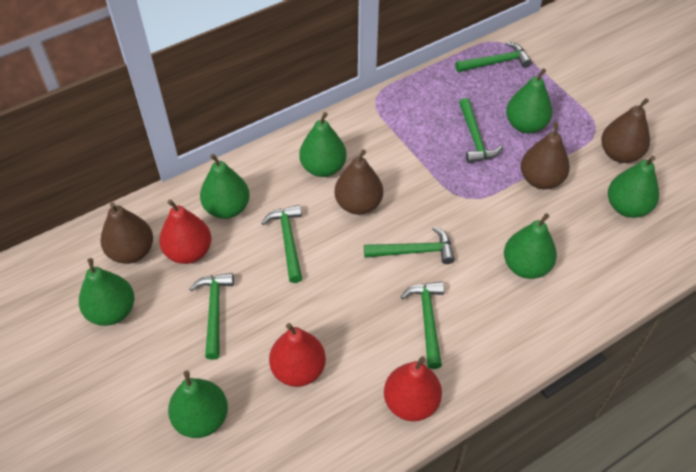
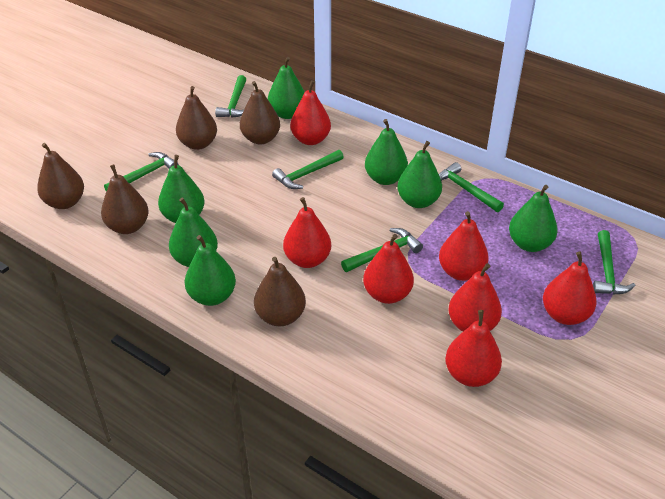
brown pear: 4 -> 5
red pear: 3 -> 7

